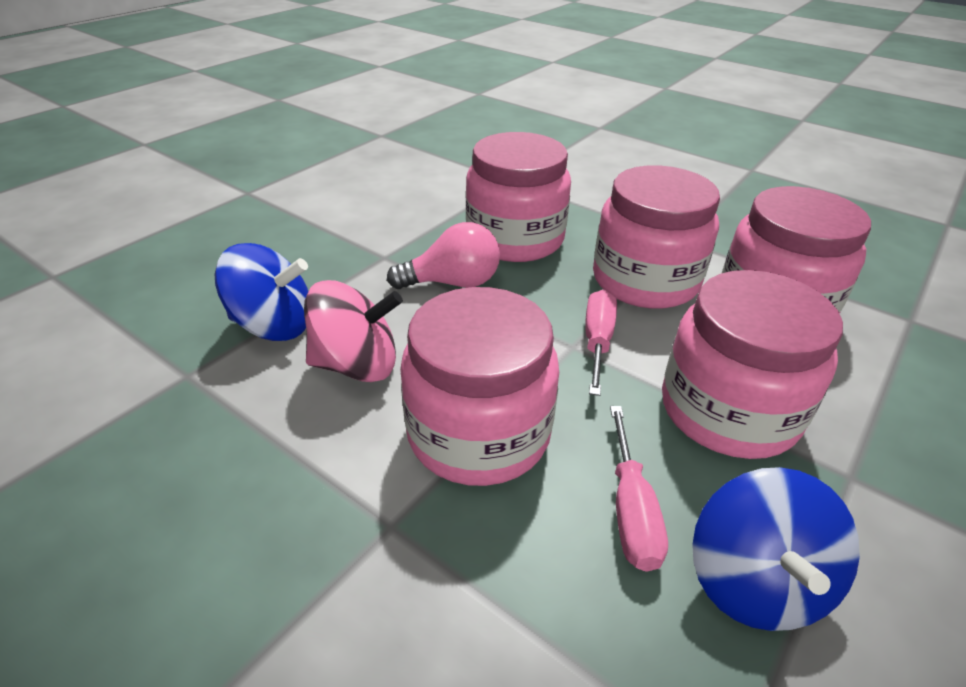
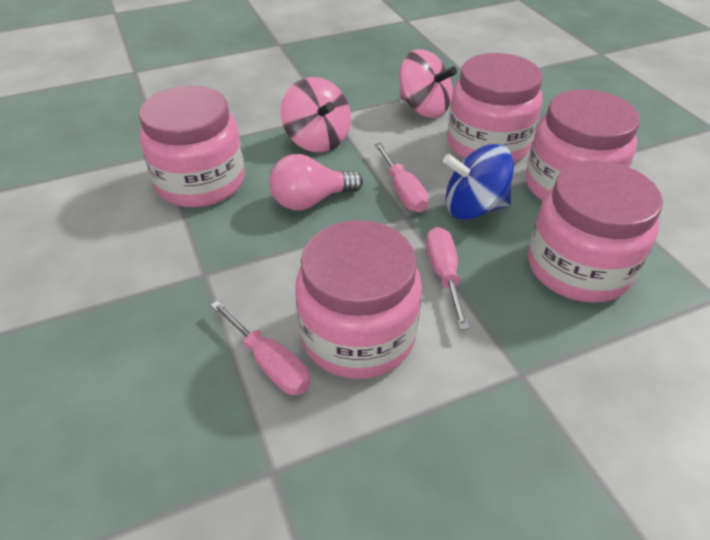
blue spinning top: 2 -> 1
pink screwdriver: 2 -> 3
pink spinning top: 1 -> 2

